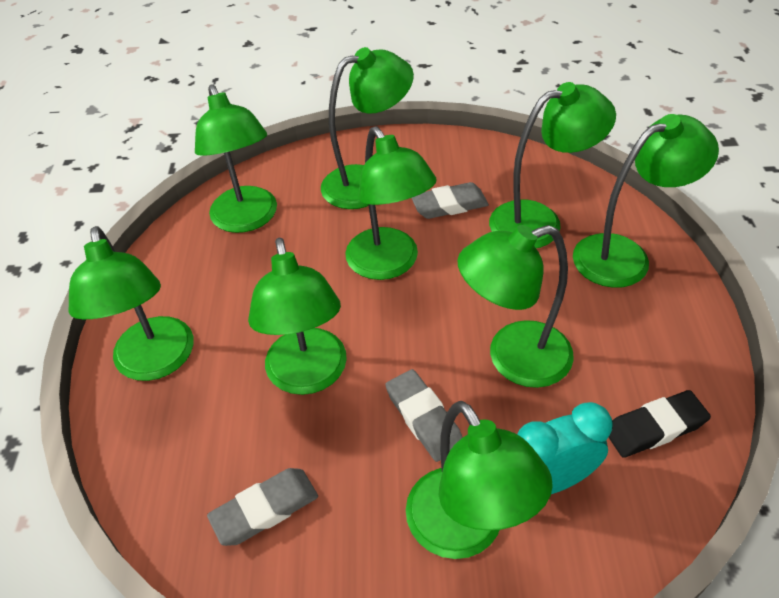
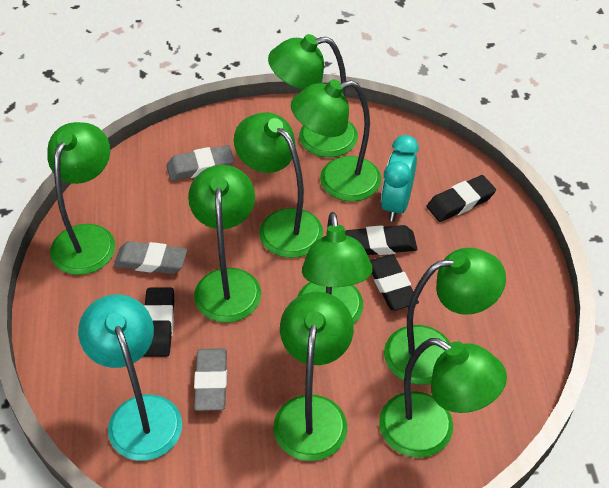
black eraser: 1 -> 4
turquoise lamp: 0 -> 1

